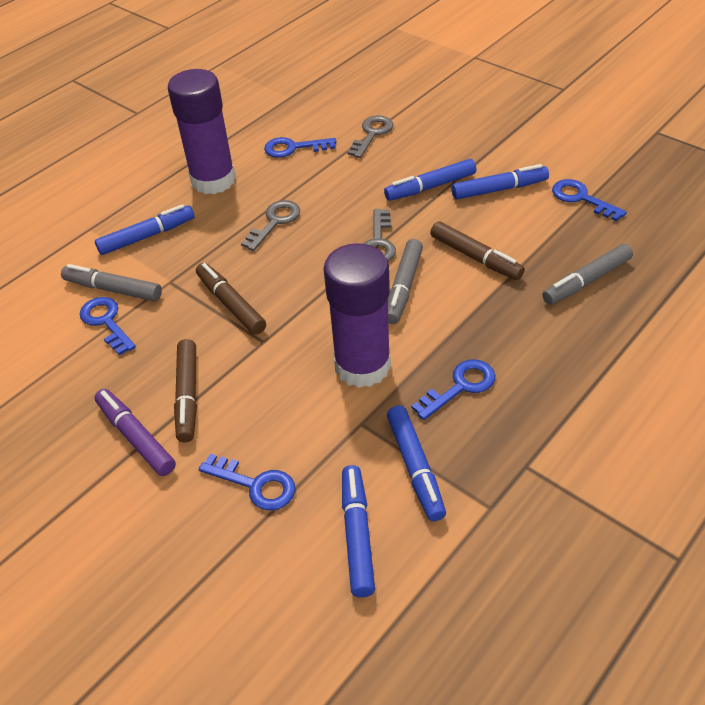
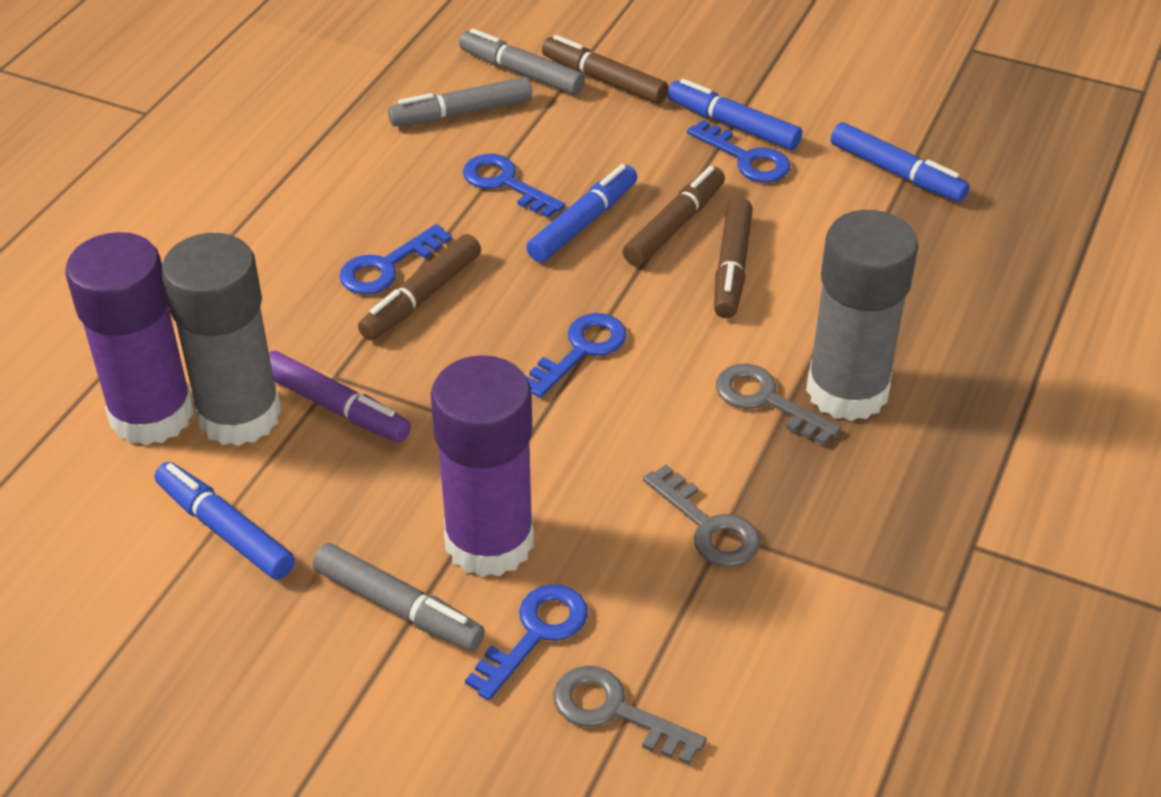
blue marker: 5 -> 4
brown marker: 3 -> 4
grey glue stick: 0 -> 2

